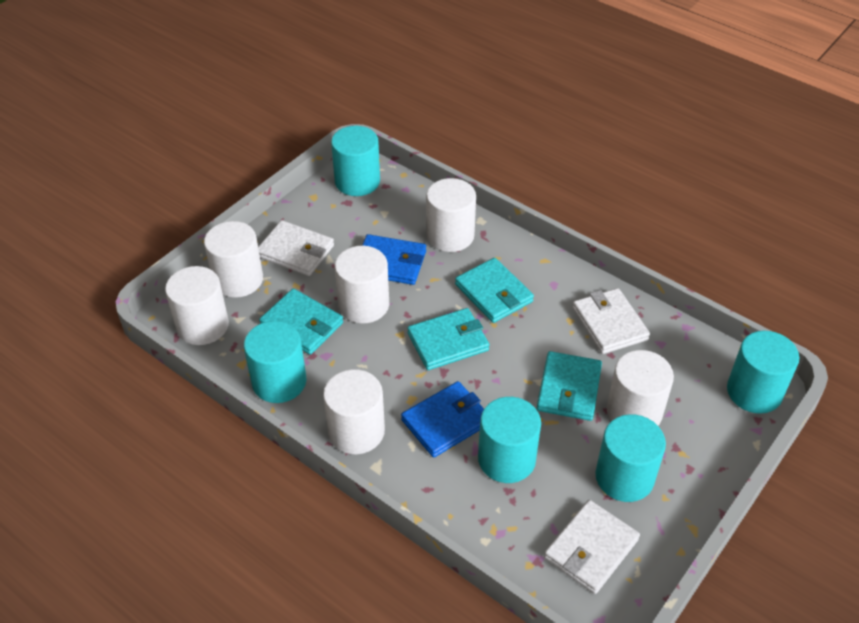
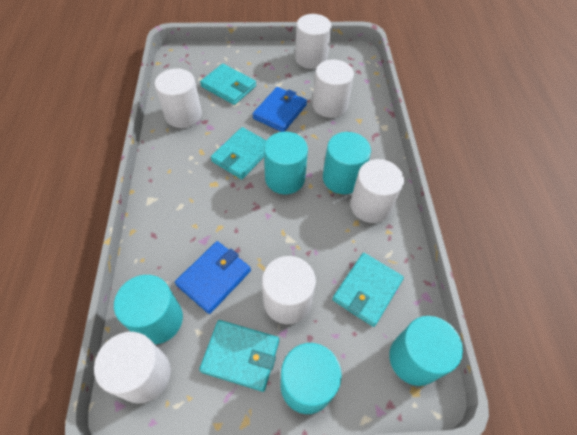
white wallet: 3 -> 0

